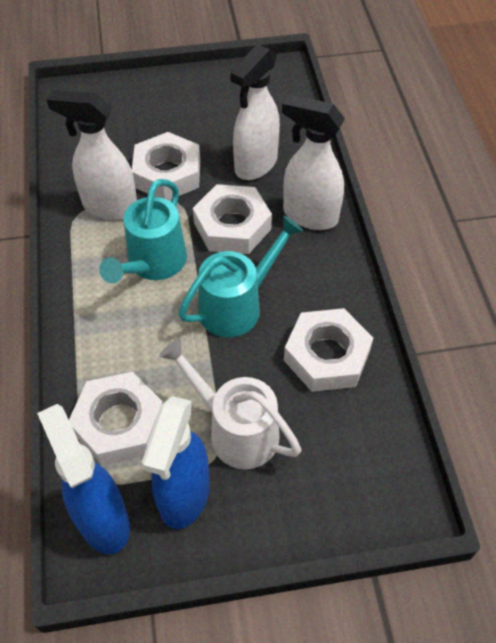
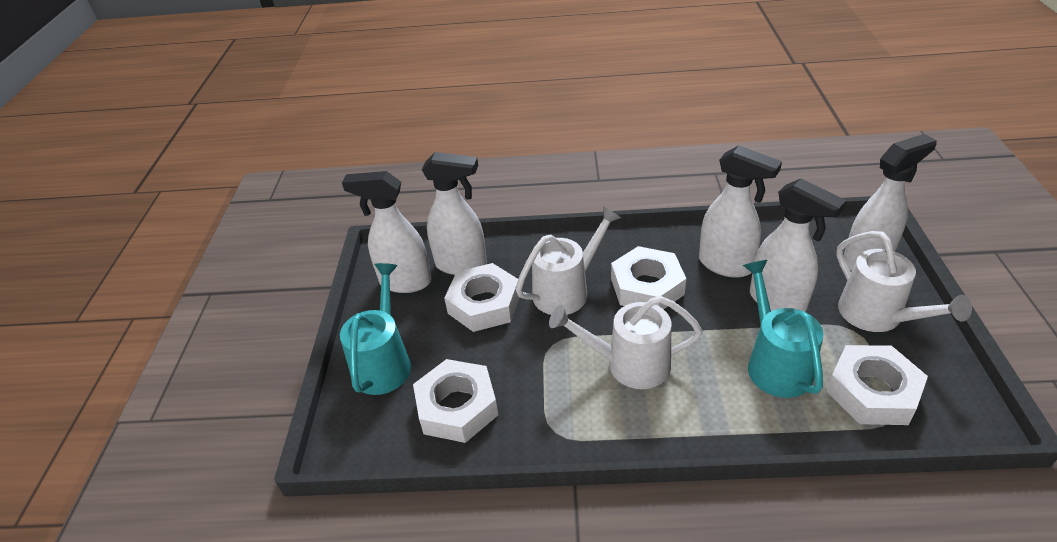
blue spray bottle: 2 -> 0
white spray bottle: 3 -> 5
white watering can: 1 -> 3

